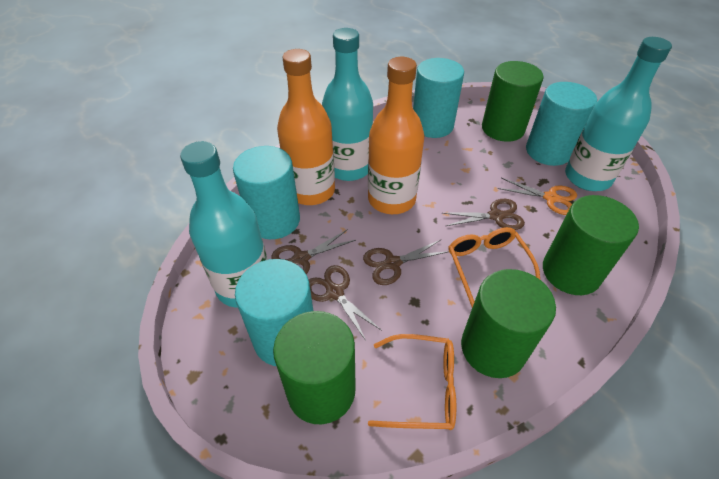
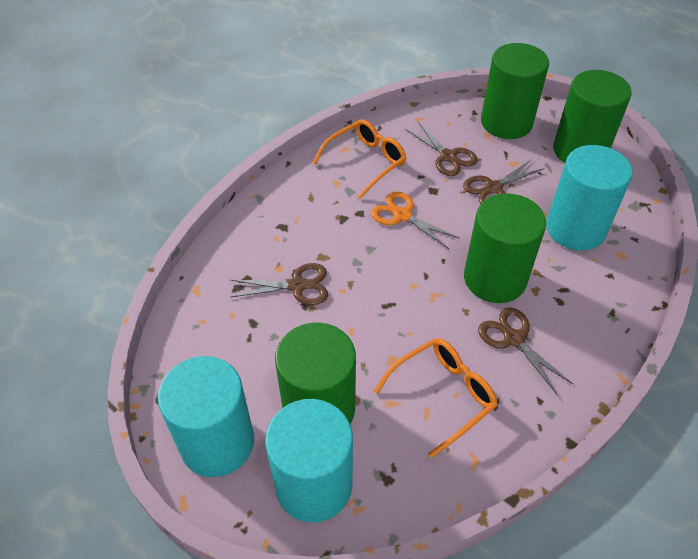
orange bottle: 2 -> 0
turquoise bottle: 3 -> 0
turquoise cylinder: 4 -> 3

